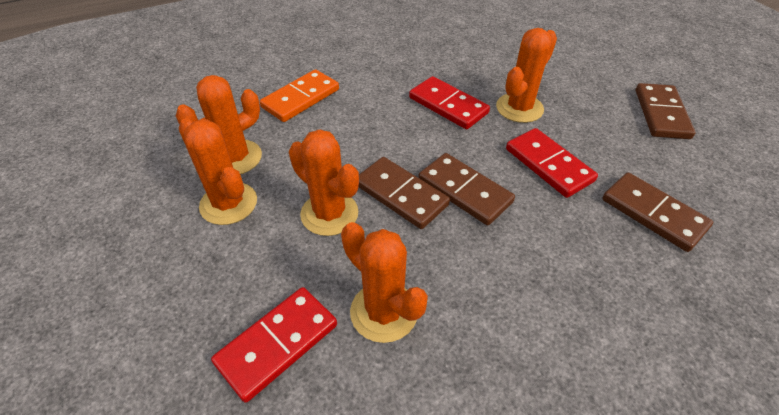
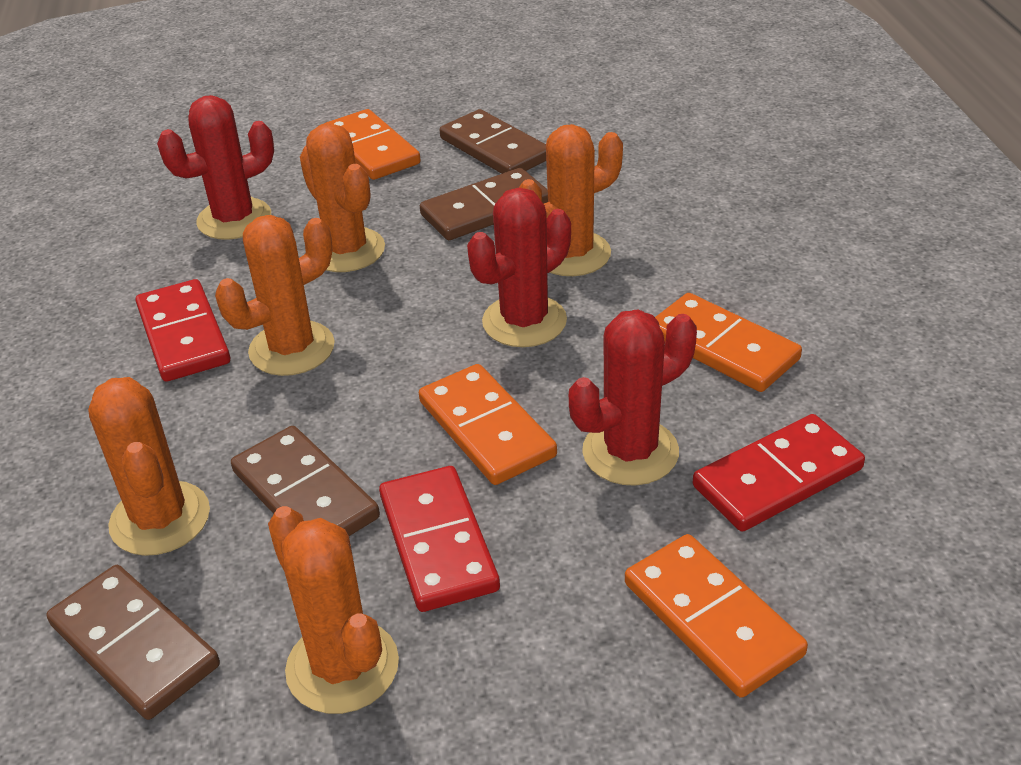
orange domino: 1 -> 4
red cactus: 0 -> 3

